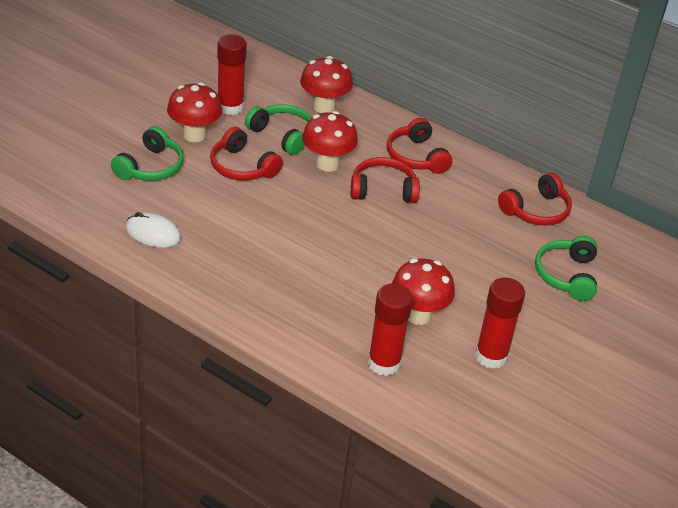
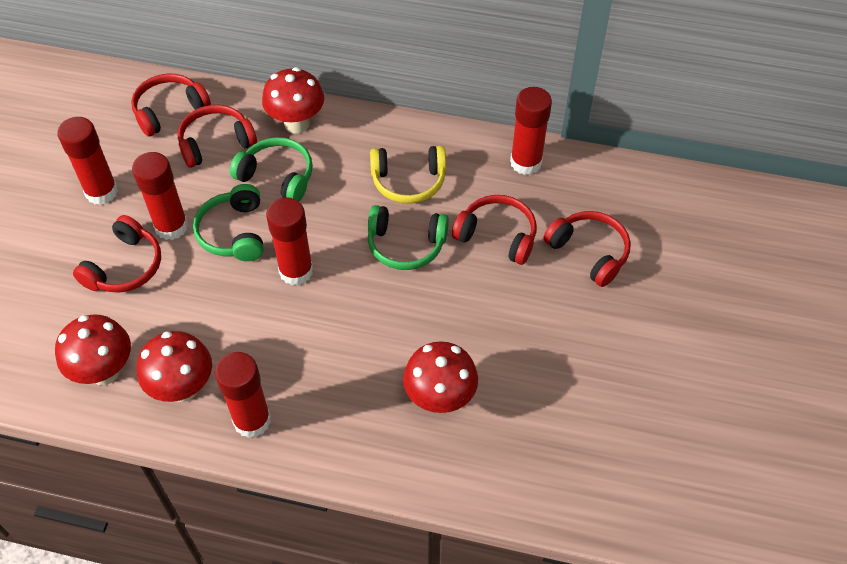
red glue stick: 3 -> 5
red headphones: 4 -> 5
white mouse: 1 -> 0
yellow headphones: 0 -> 1

